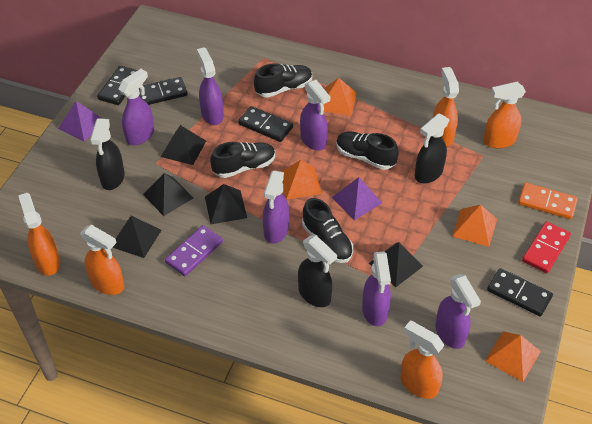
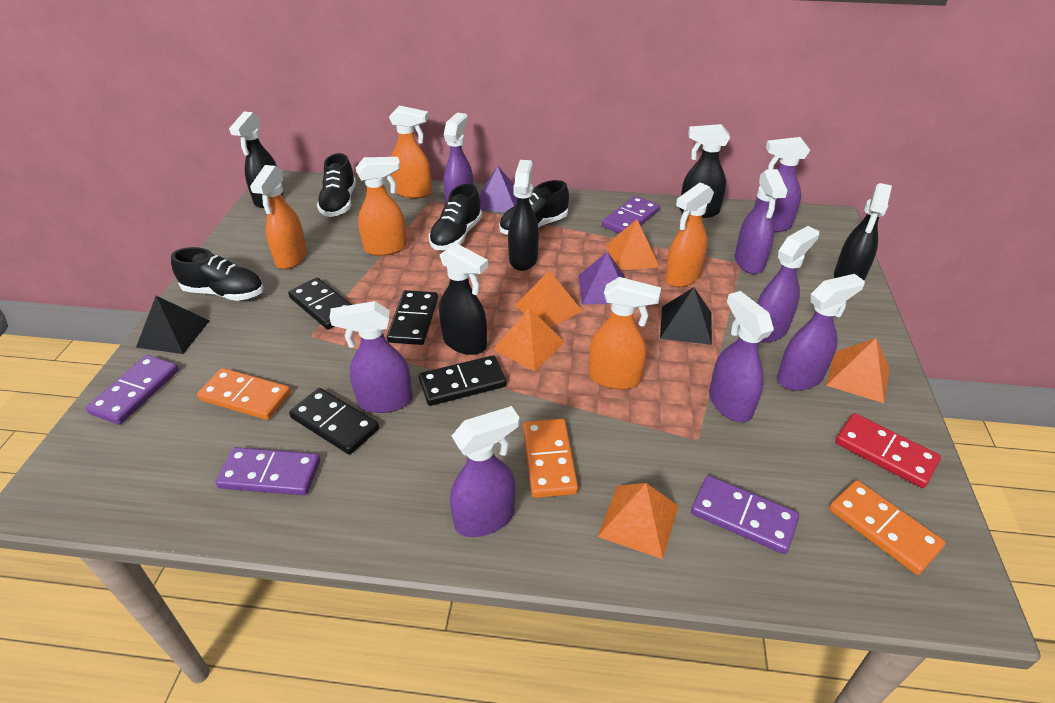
black pyramid: 5 -> 2
black spray bottle: 3 -> 5
orange domino: 1 -> 3
orange pyramid: 4 -> 5
purple domino: 1 -> 4
purple spray bottle: 6 -> 8

